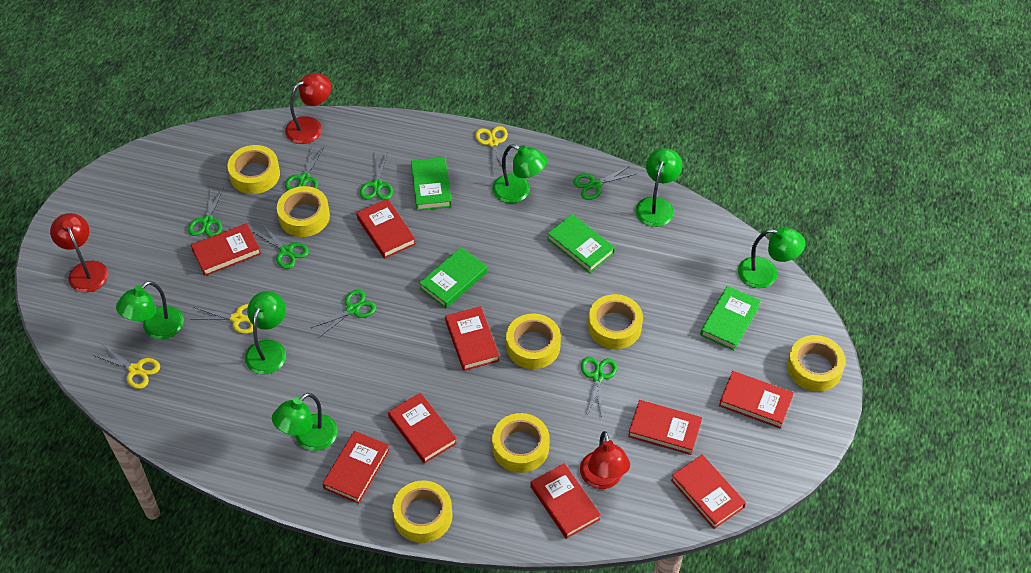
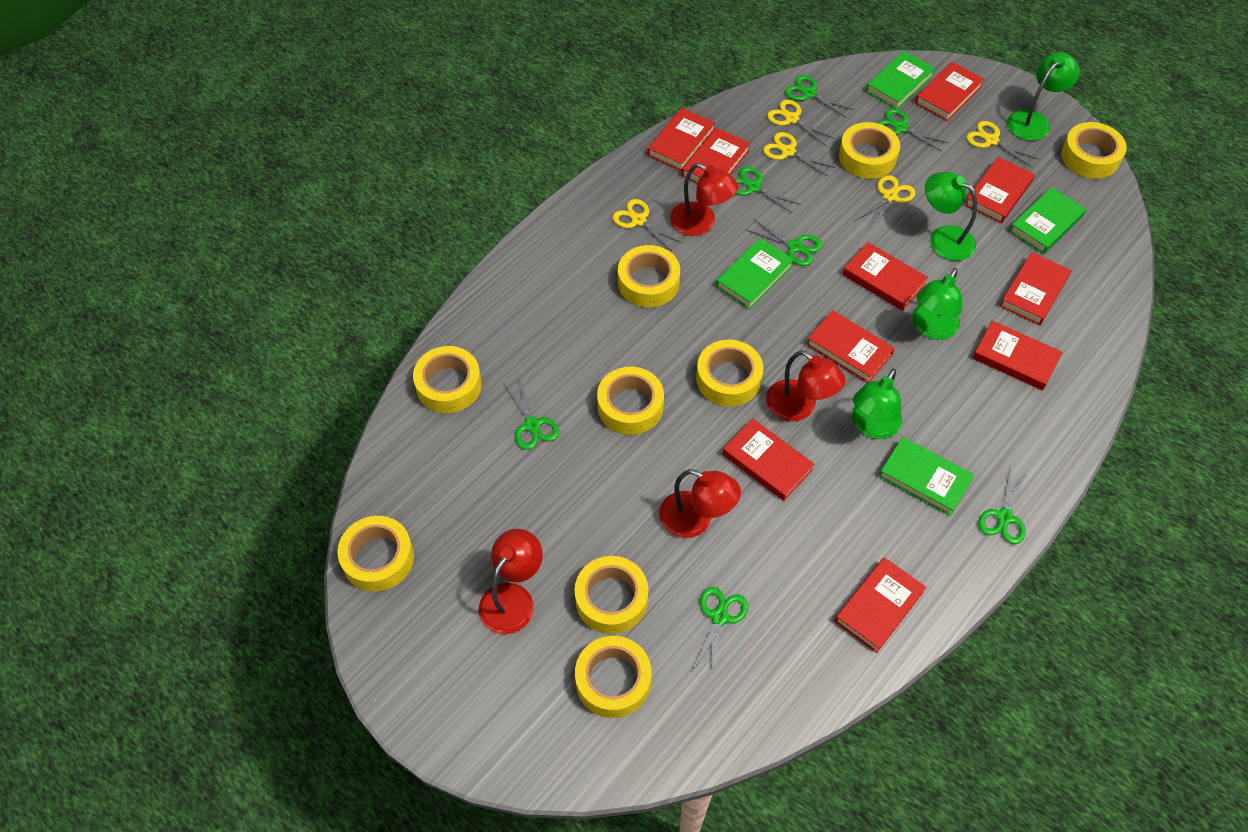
green lamp: 6 -> 4
red book: 9 -> 10
red lamp: 3 -> 4
yellow scissors: 3 -> 5
yellow tape: 7 -> 9

